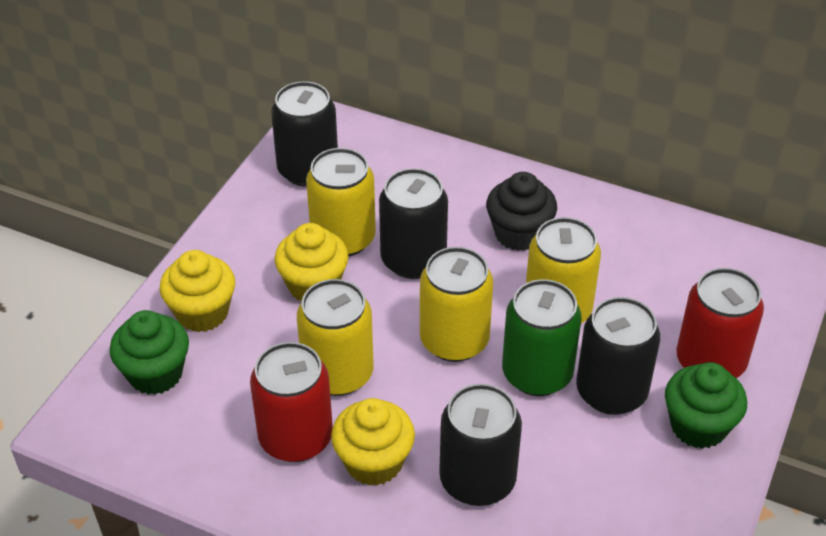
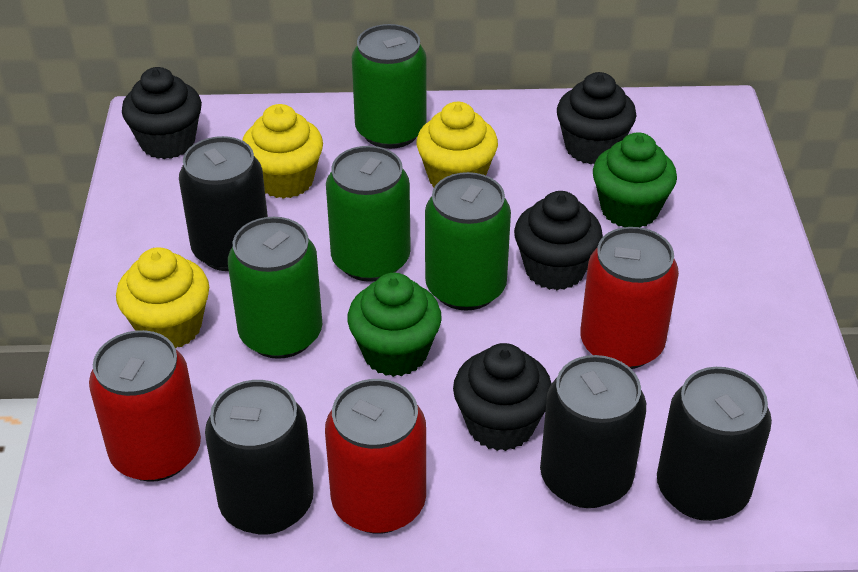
black cupcake: 1 -> 4
green can: 1 -> 4
red can: 2 -> 3
yellow can: 4 -> 0

